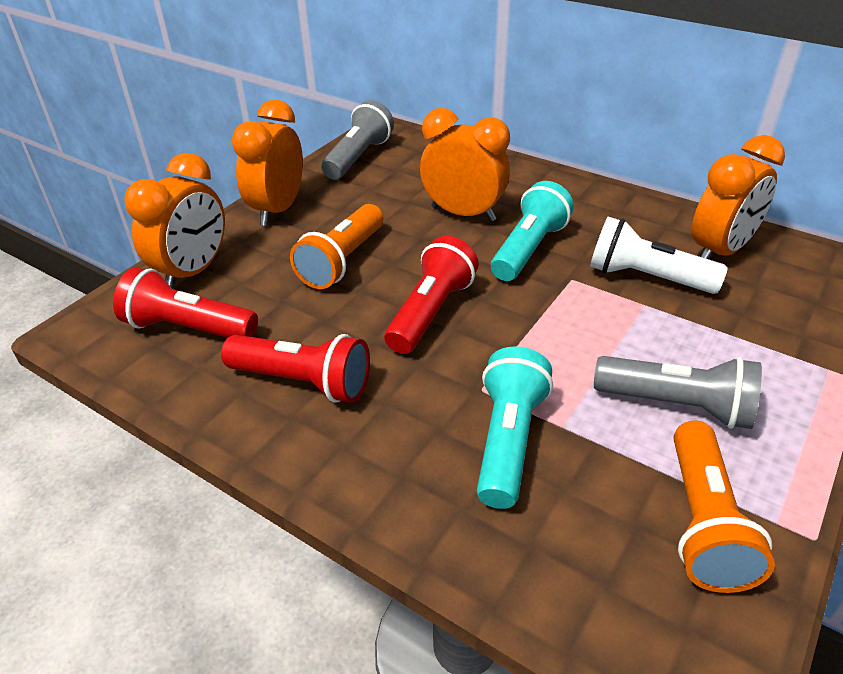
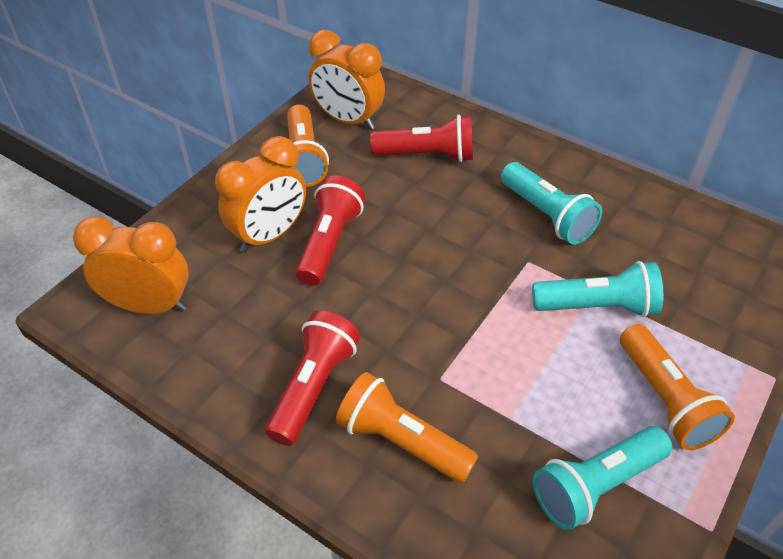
grey flashlight: 2 -> 0
orange clock: 4 -> 3
orange flashlight: 2 -> 3
turquoise flashlight: 2 -> 3
white flashlight: 1 -> 0

